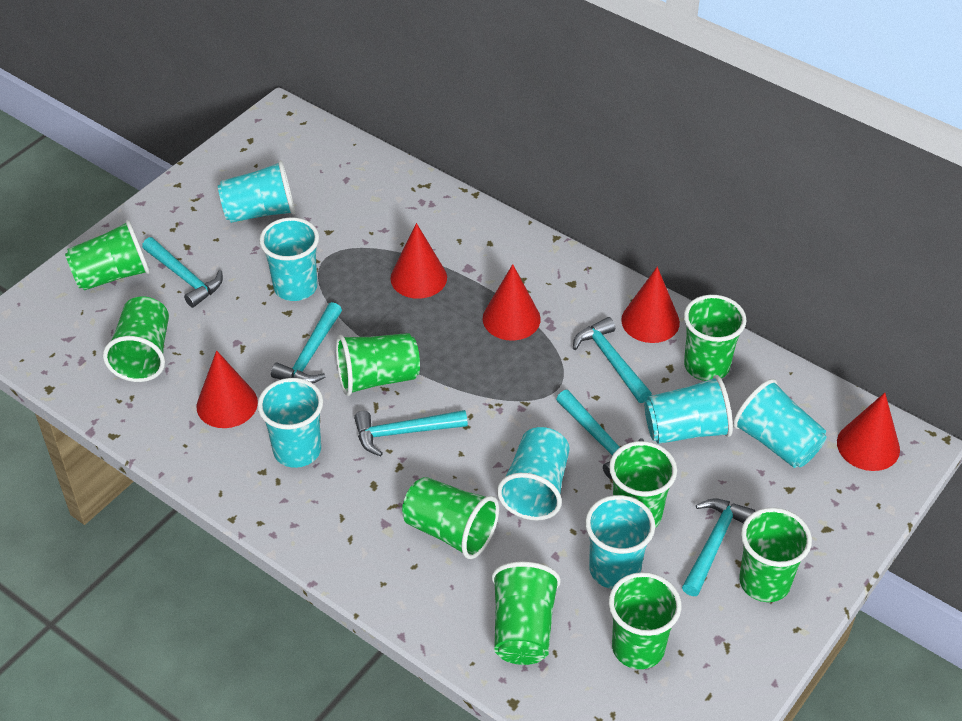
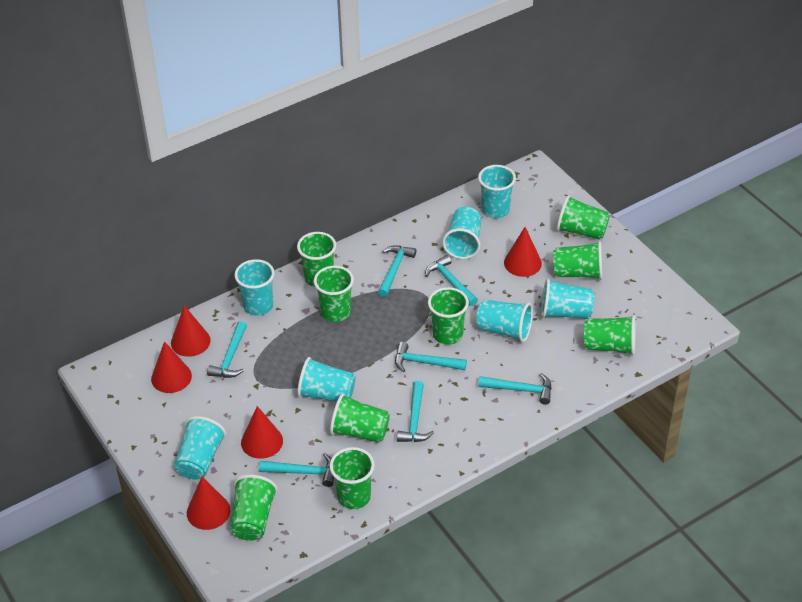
turquoise hammer: 6 -> 7

